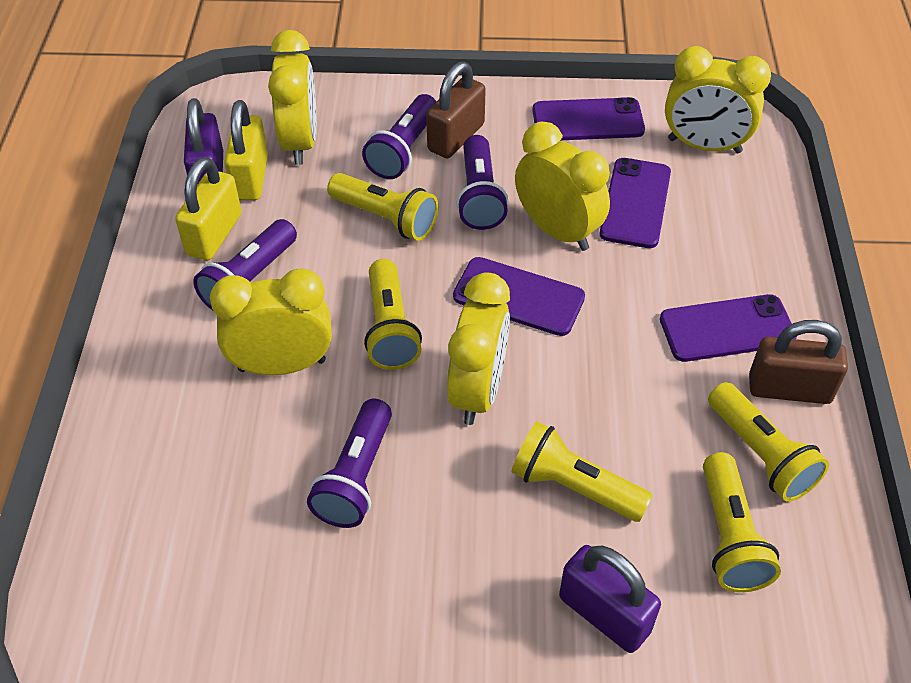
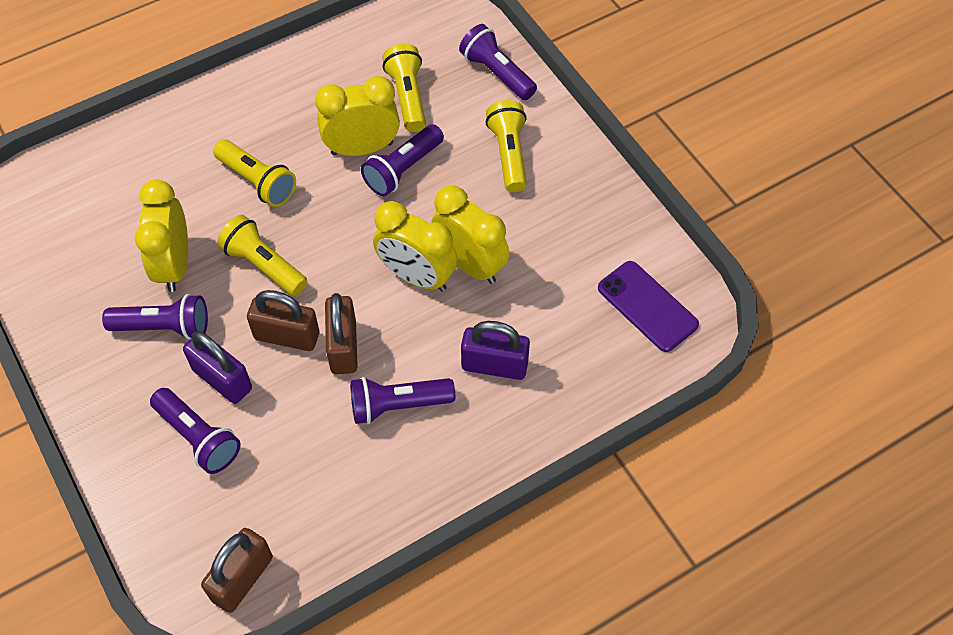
brown padlock: 2 -> 3
purple flashlight: 4 -> 5
purple phone: 4 -> 1
yellow clock: 5 -> 4
yellow flashlight: 5 -> 4
yellow padlock: 2 -> 0

